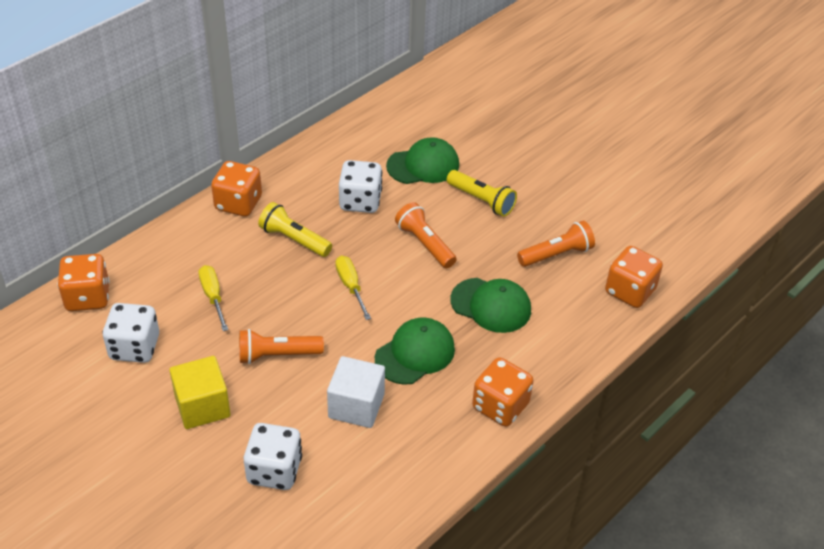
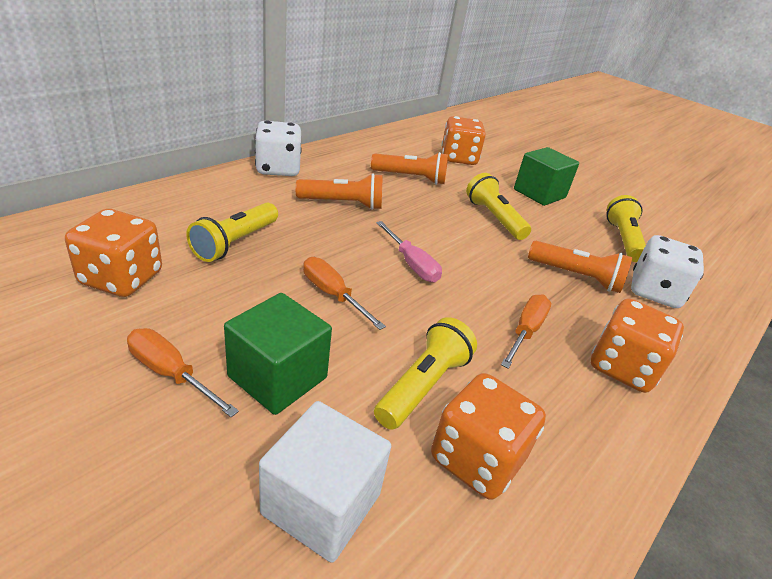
green cap: 3 -> 0
green cube: 0 -> 2
orange screwdriver: 0 -> 3
pink screwdriver: 0 -> 1
white dice: 3 -> 2
yellow cube: 1 -> 0
yellow flashlight: 2 -> 4
yellow screwdriver: 2 -> 0

